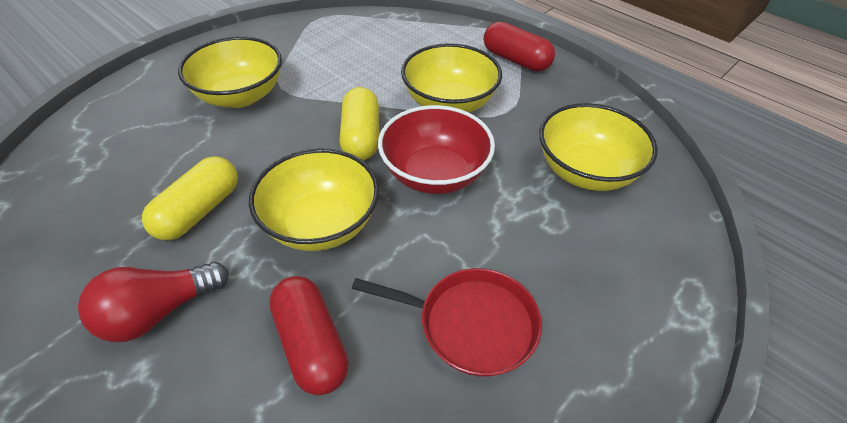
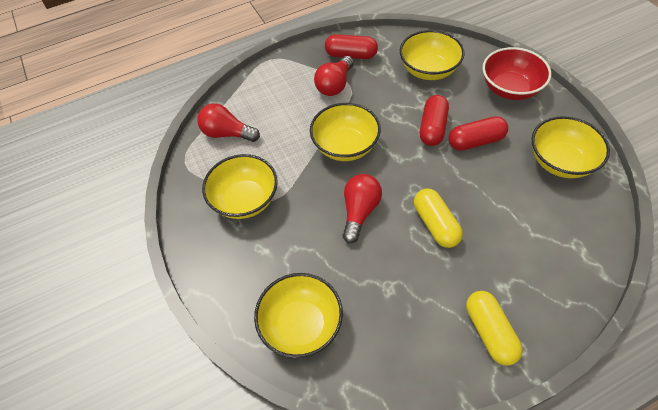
red capsule: 2 -> 3
red light bulb: 1 -> 3
red pan: 1 -> 0
yellow bowl: 4 -> 5

